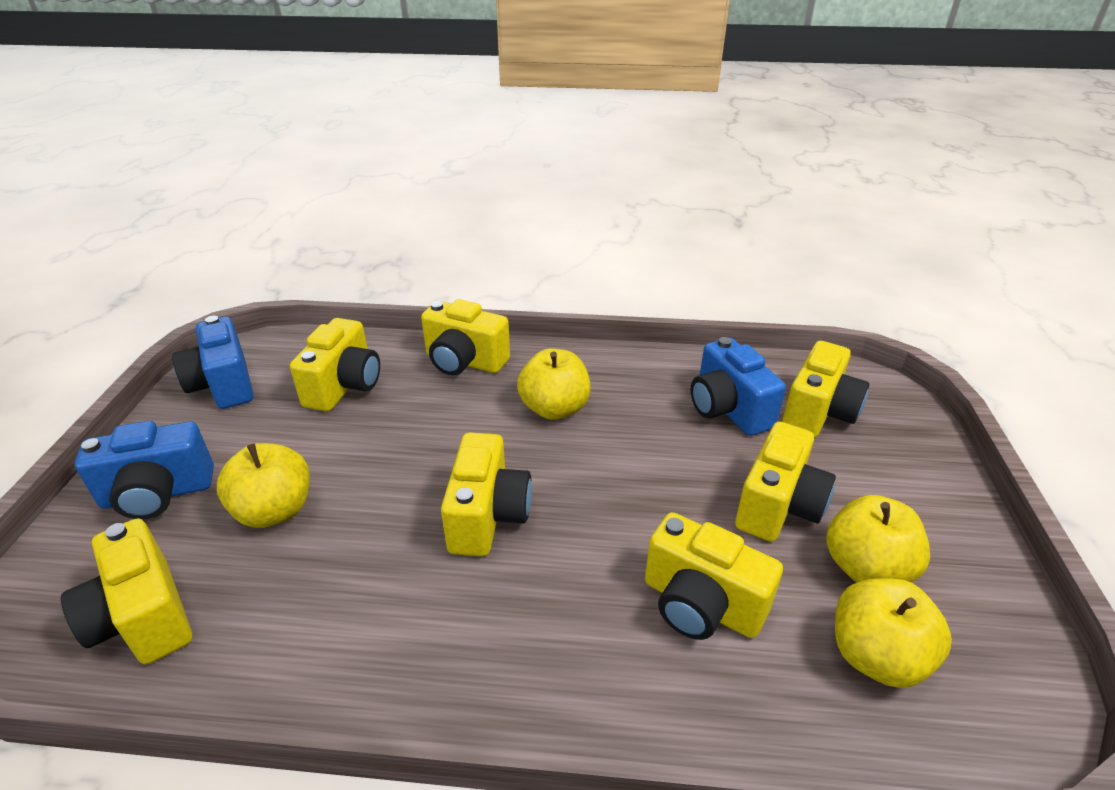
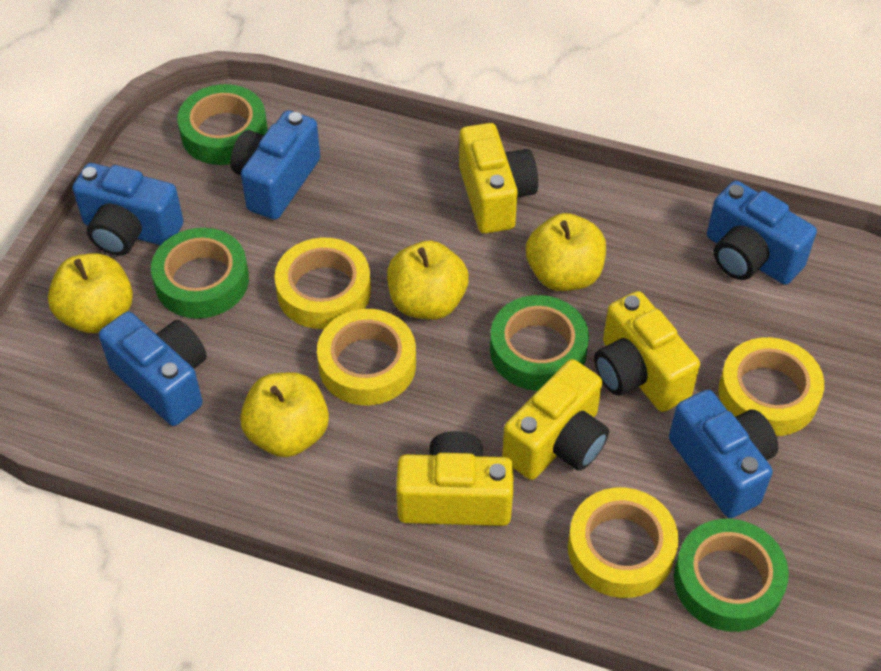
blue camera: 3 -> 5
green tape: 0 -> 4
yellow camera: 7 -> 4
yellow tape: 0 -> 4

